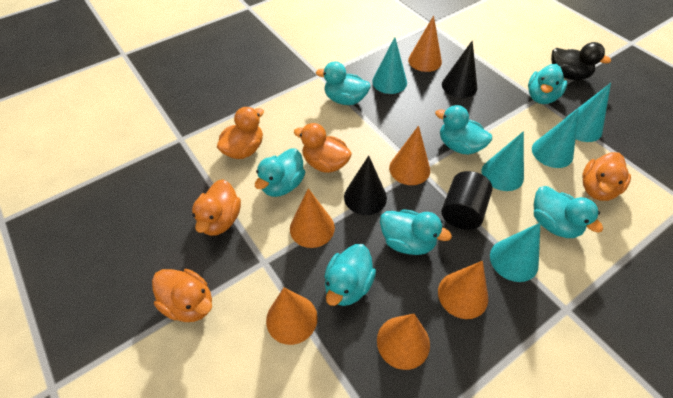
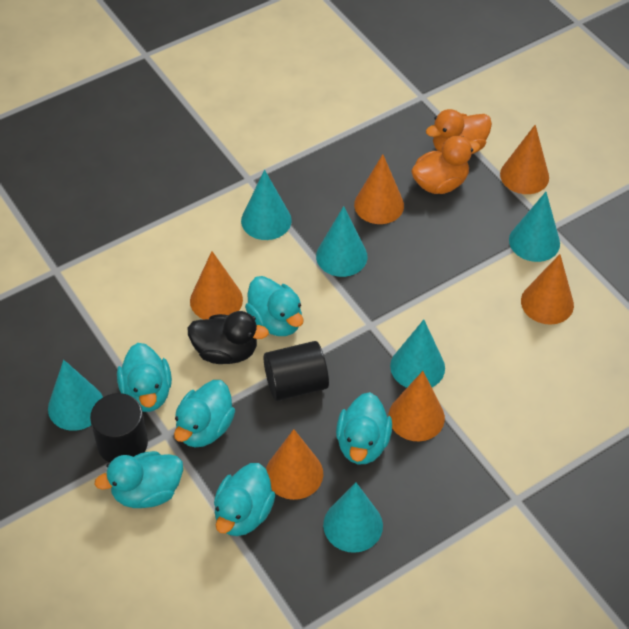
black cone: 2 -> 0
black cylinder: 1 -> 2
orange duck: 5 -> 2
turquoise cone: 5 -> 6
turquoise duck: 7 -> 6

